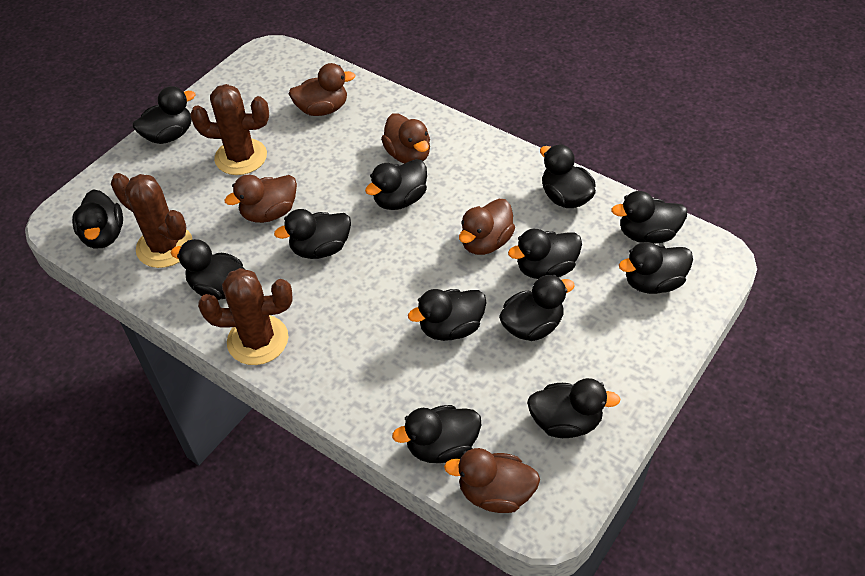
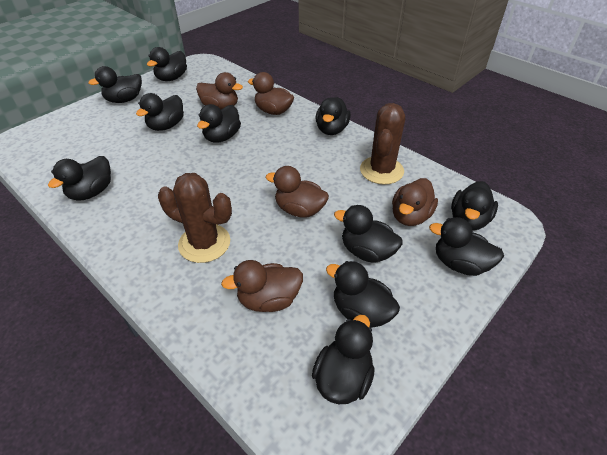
black duck: 13 -> 11
brown cactus: 3 -> 2

